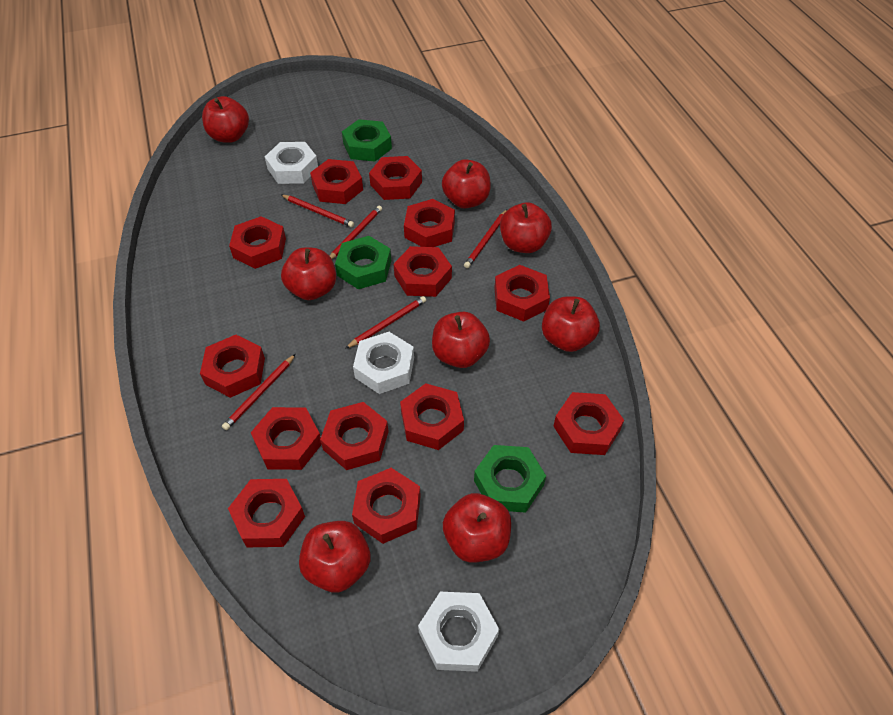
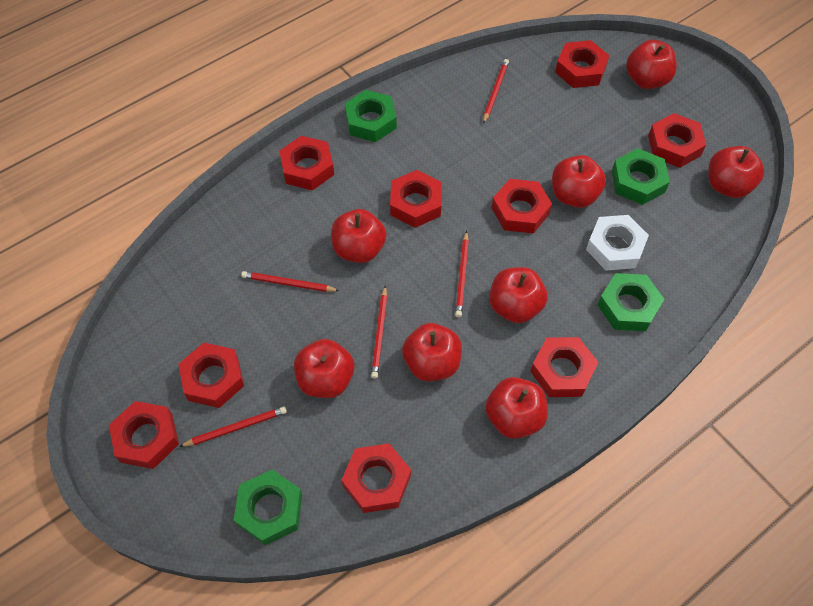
green nut: 3 -> 4
red nut: 13 -> 9
white nut: 3 -> 1

